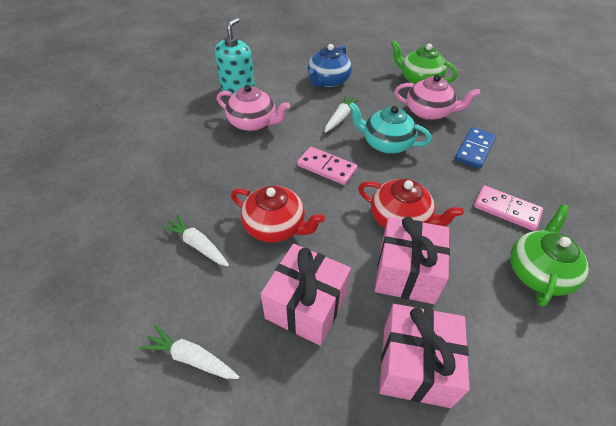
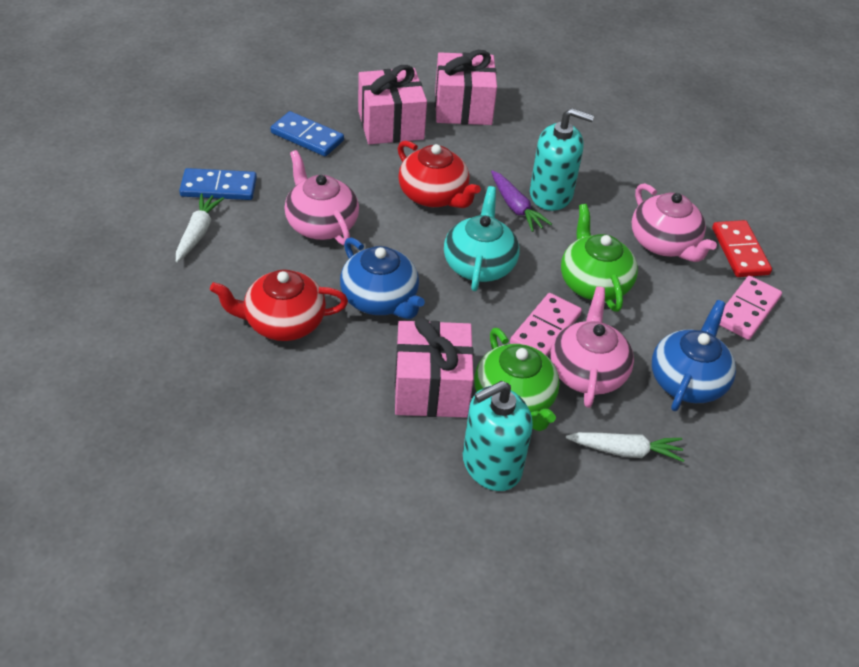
blue domino: 1 -> 2
blue teapot: 1 -> 2
pink teapot: 2 -> 3
purple carrot: 0 -> 1
red domino: 0 -> 1
turquoise soap dispenser: 1 -> 2
white carrot: 3 -> 2

